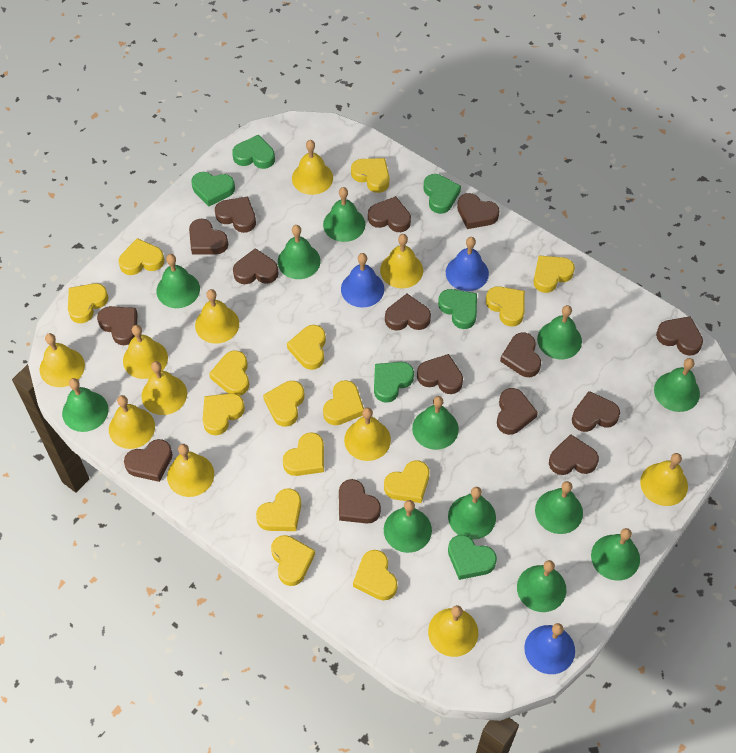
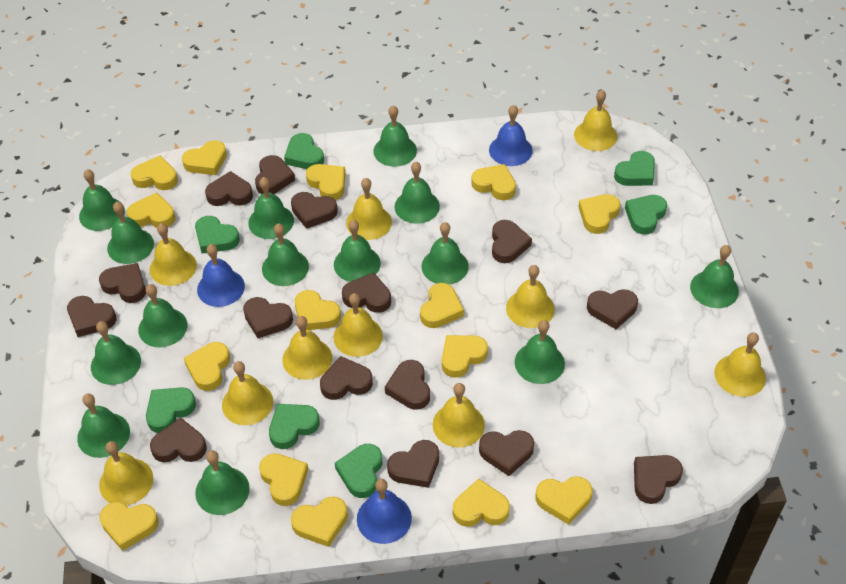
green bell: 12 -> 14
green heart: 6 -> 7
yellow bell: 11 -> 10

